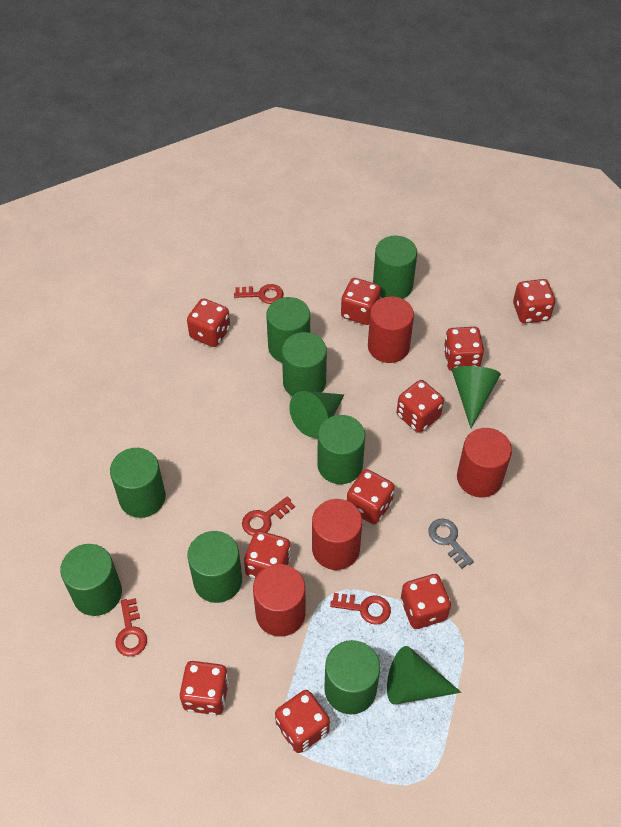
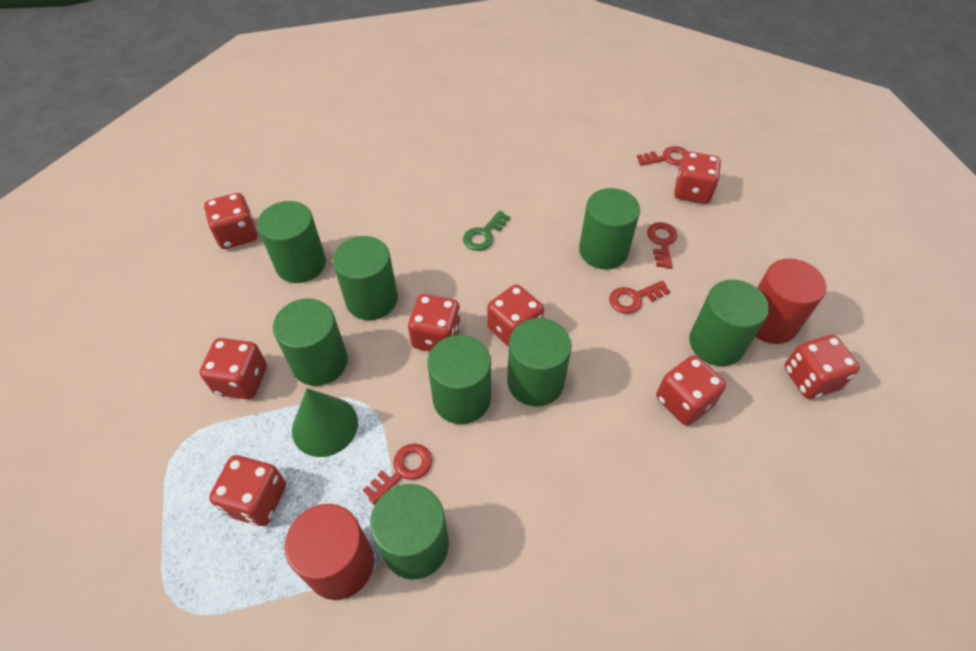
green cone: 3 -> 1
green key: 0 -> 1
grey key: 1 -> 0
red cylinder: 4 -> 2
red dice: 10 -> 8

